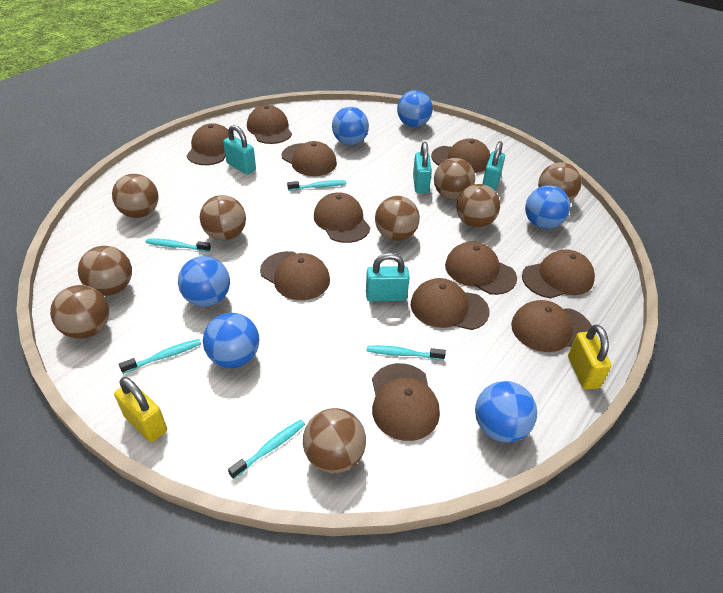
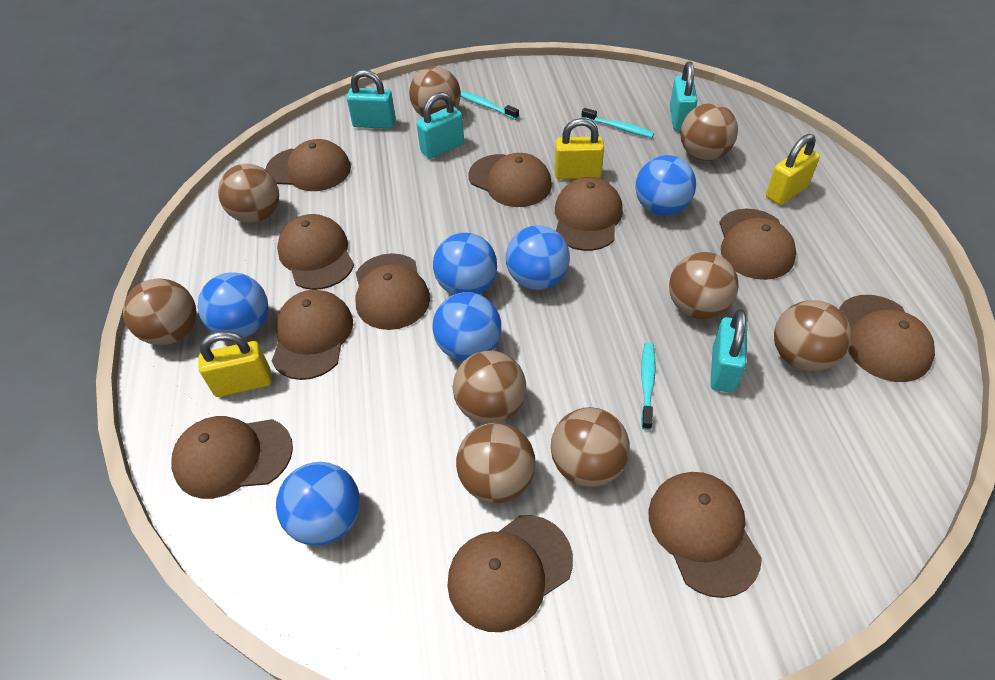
turquoise toothbrush: 5 -> 3
yellow padlock: 2 -> 3

